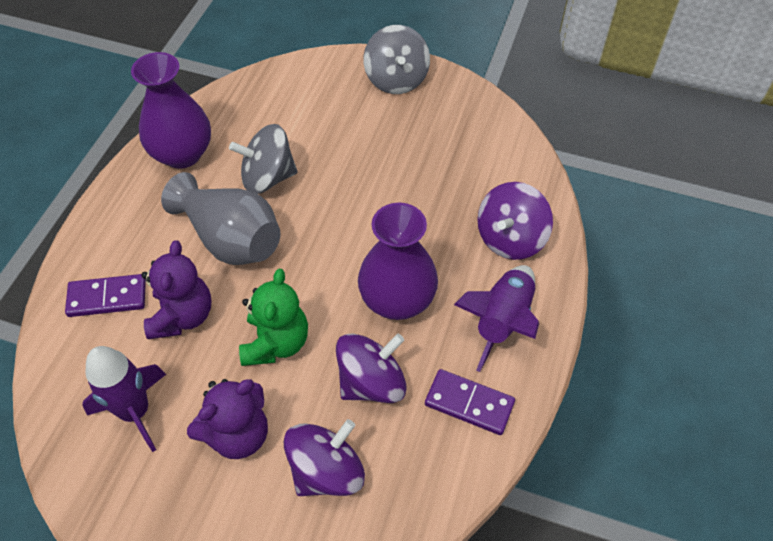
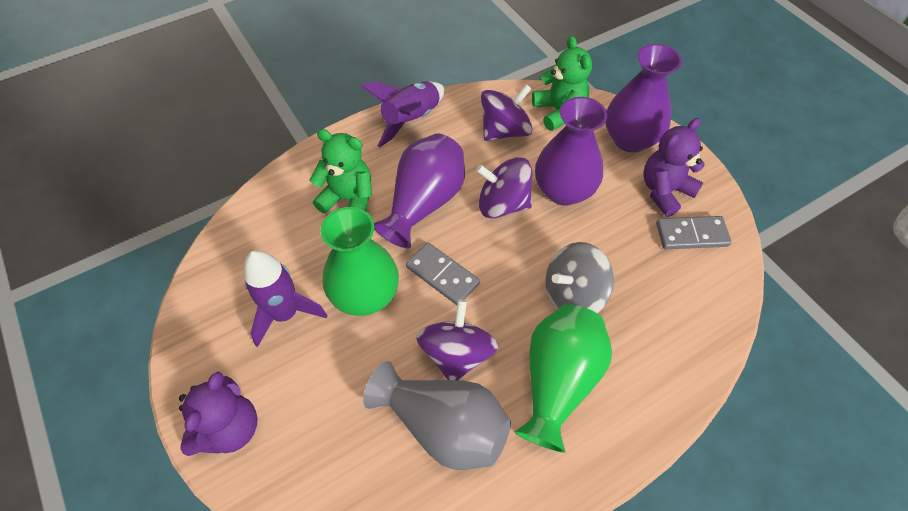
green teddy bear: 1 -> 2
green vase: 0 -> 2
grey domino: 0 -> 2
grey spinning top: 2 -> 1
purple domino: 2 -> 0
purple vase: 2 -> 3

